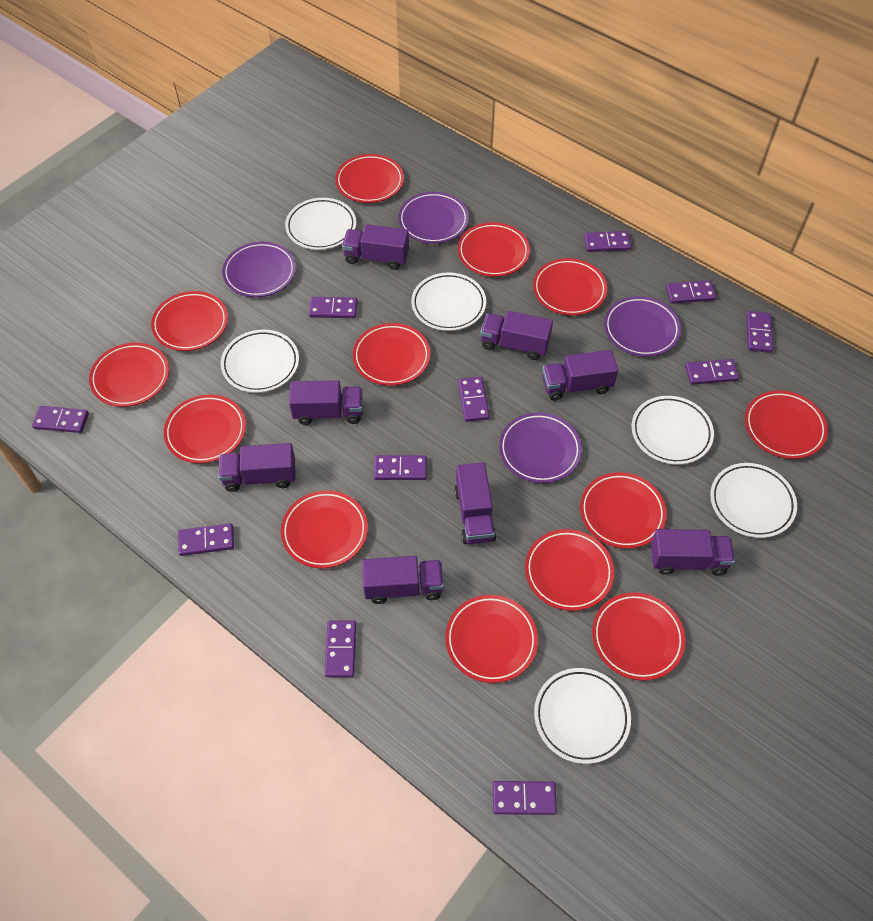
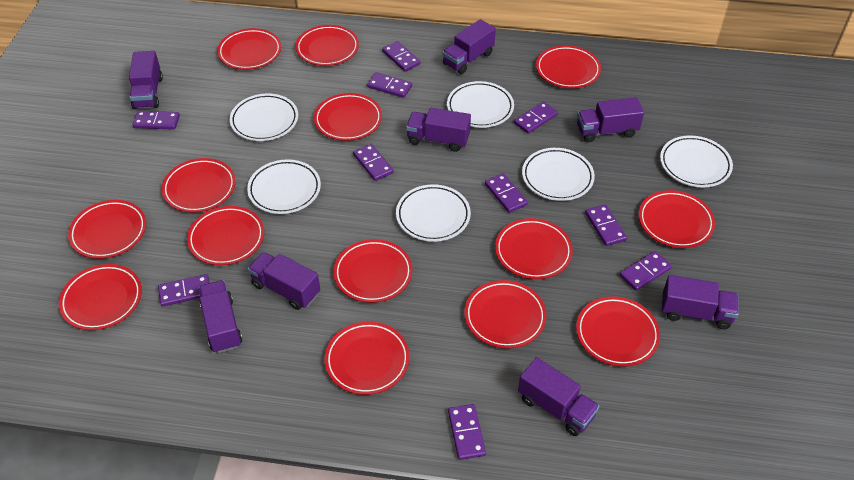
purple domino: 11 -> 10
purple plate: 4 -> 0
red plate: 13 -> 14

